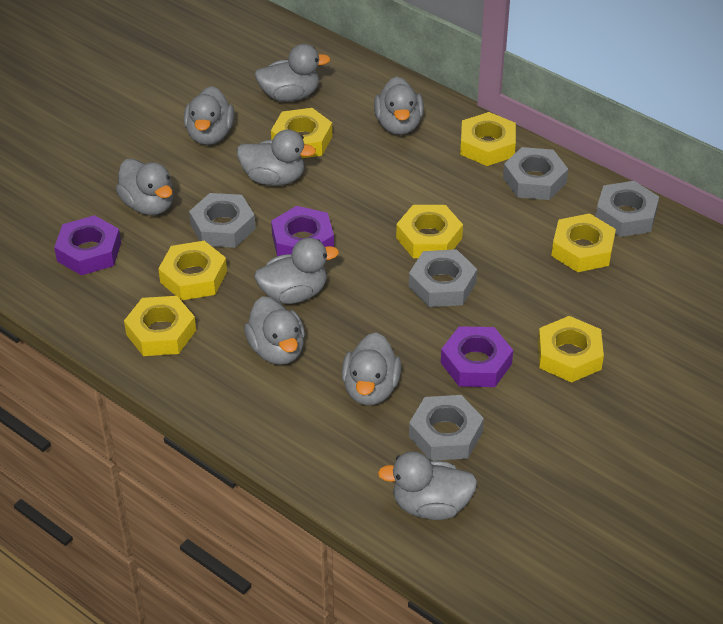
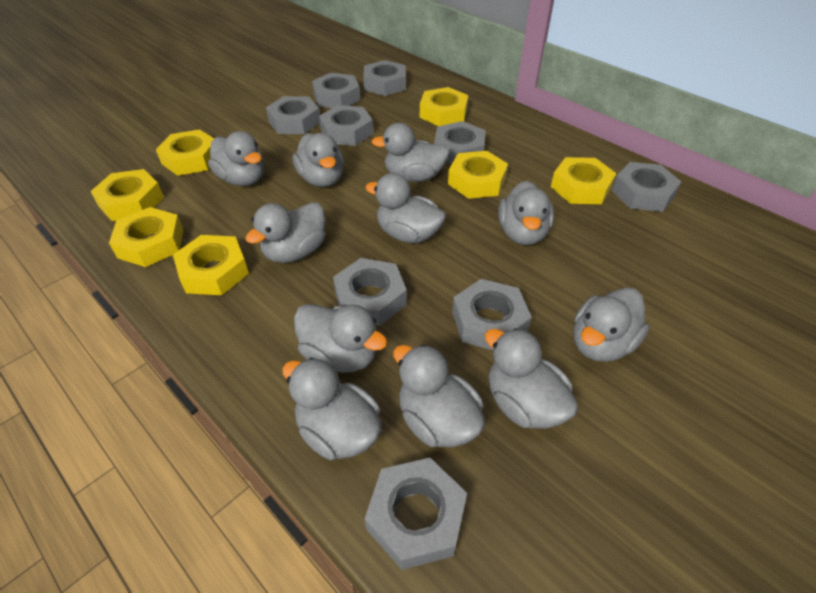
grey duck: 9 -> 11
grey nut: 5 -> 9
purple nut: 3 -> 0

